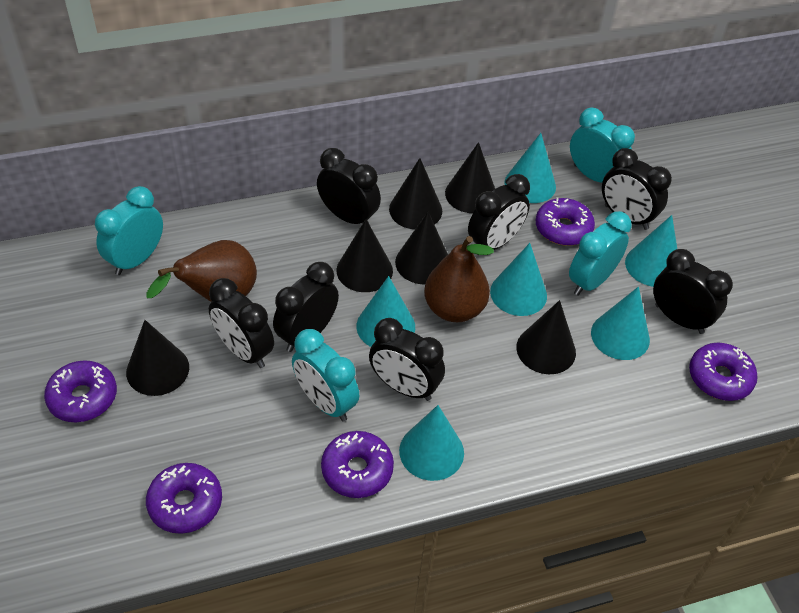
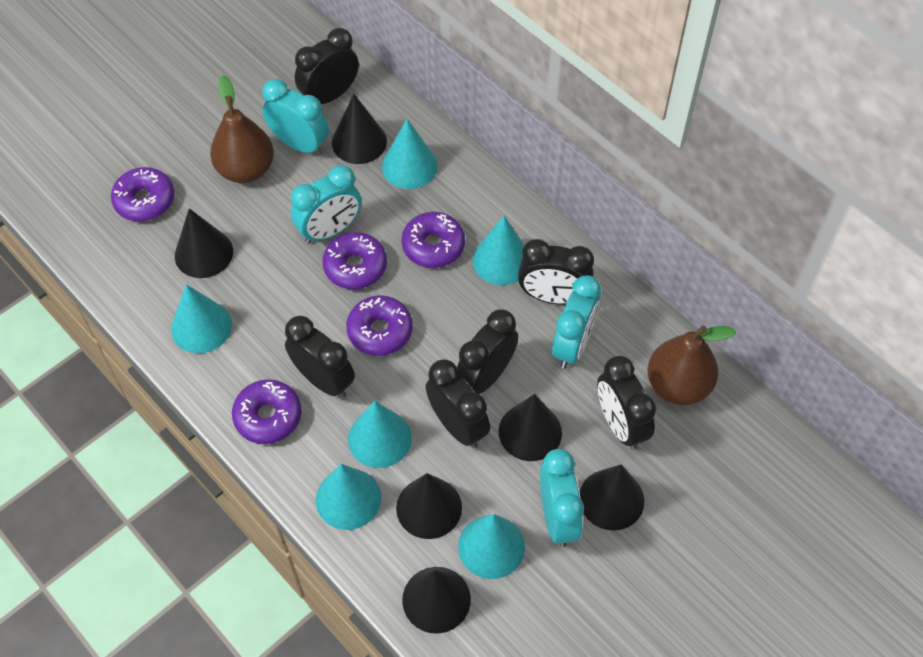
black clock: 7 -> 6

